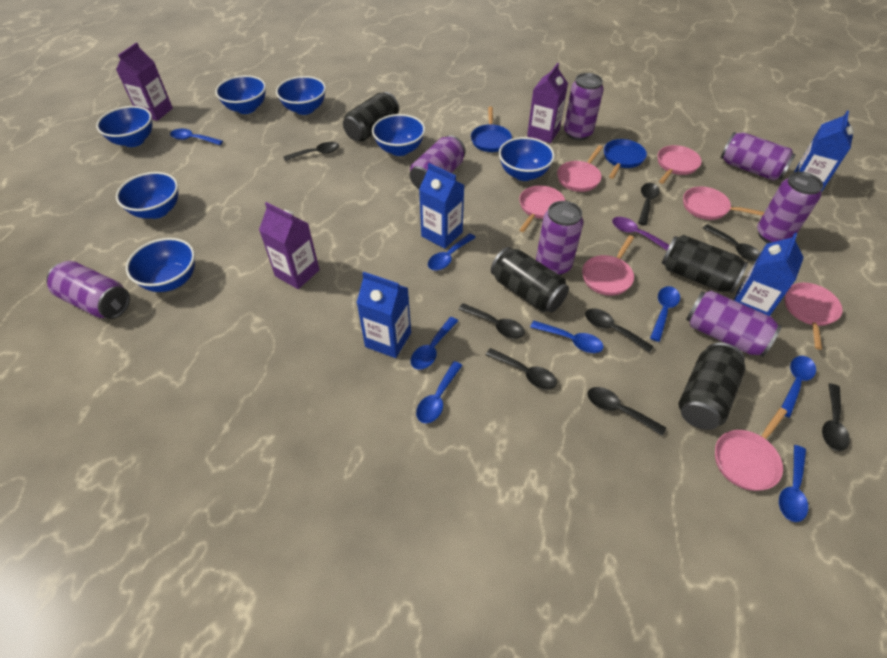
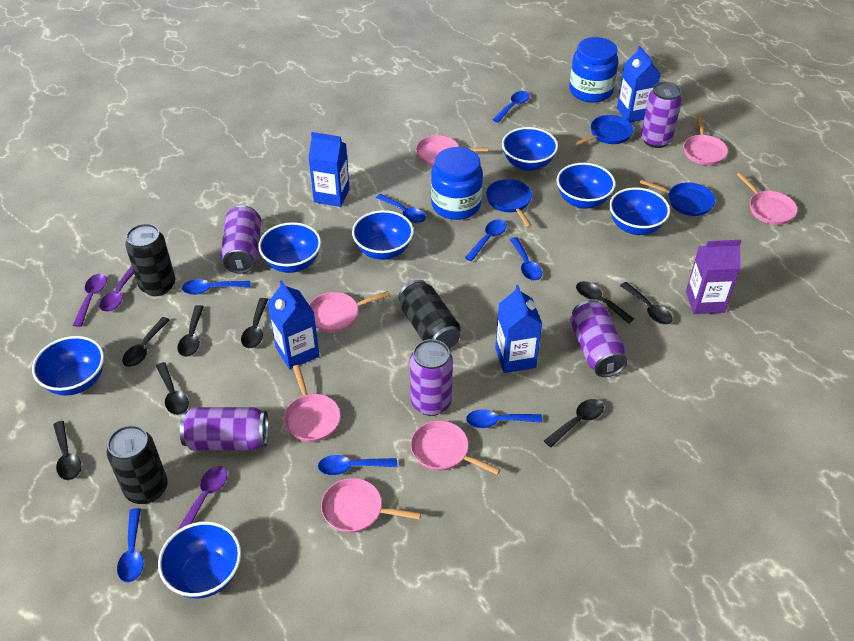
black can: 4 -> 3
blue jar: 0 -> 2
blue pan: 2 -> 3
purple can: 7 -> 5
purple carton: 3 -> 1
purple spoon: 1 -> 3

